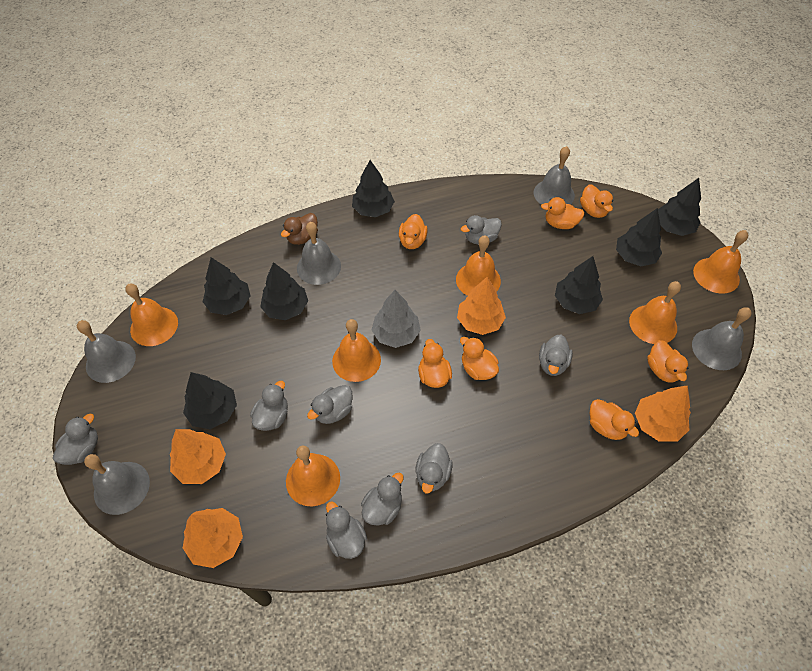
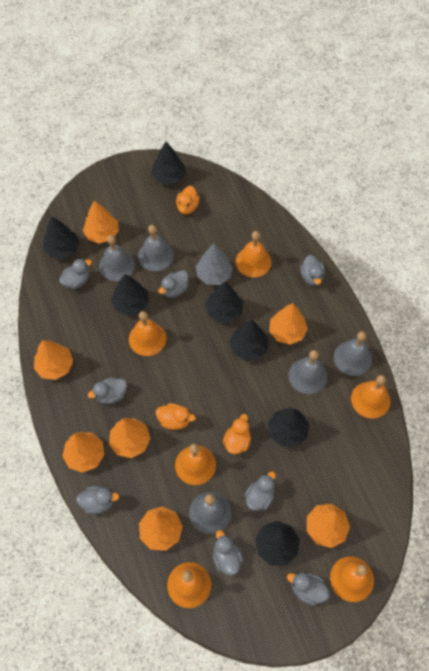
brown duck: 1 -> 0
orange duck: 7 -> 3
orange tree: 4 -> 7

